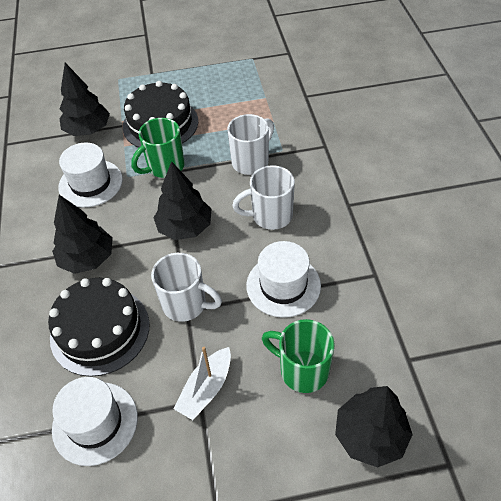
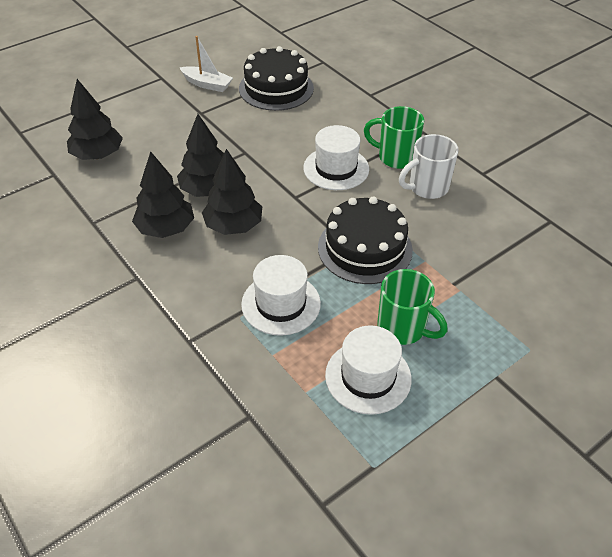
white mug: 3 -> 1

